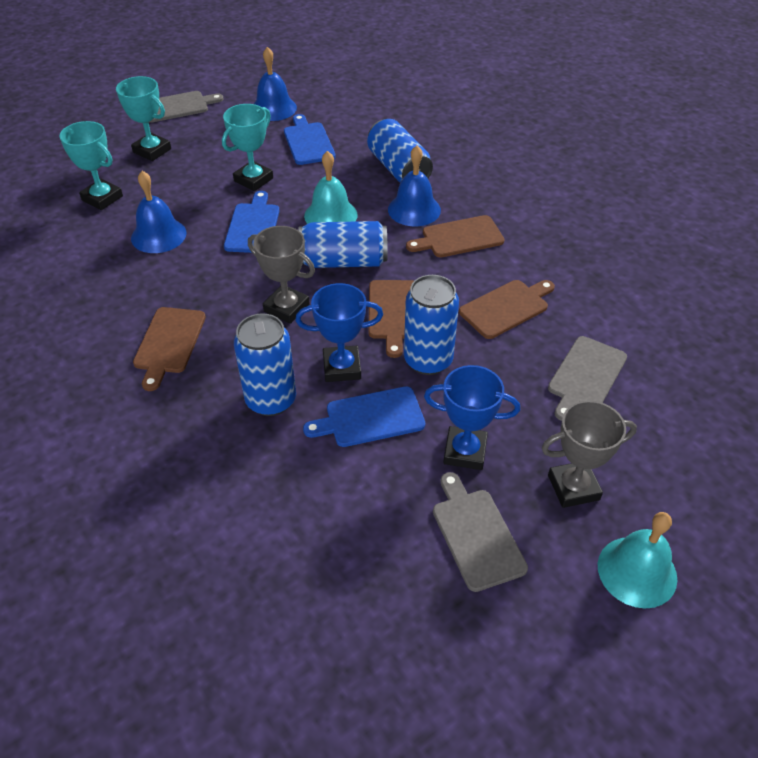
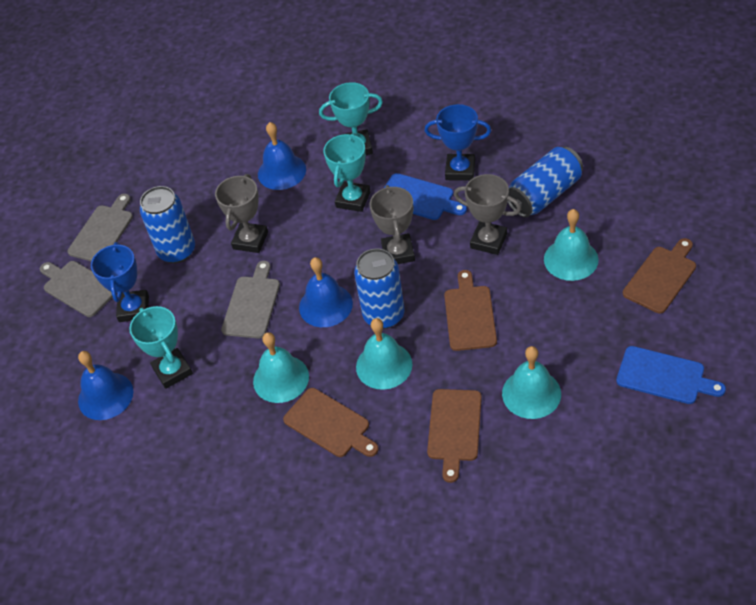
blue can: 4 -> 3
blue cutting board: 3 -> 2
grey trophy: 2 -> 3
turquoise bell: 2 -> 4

